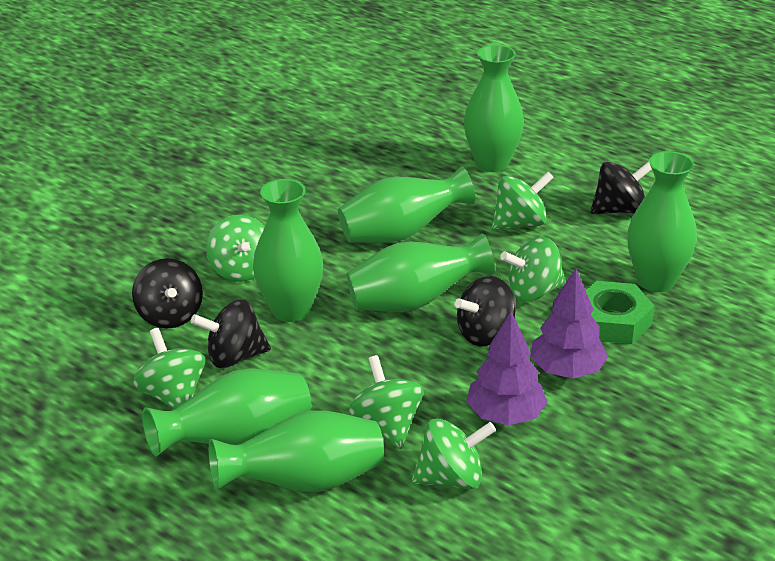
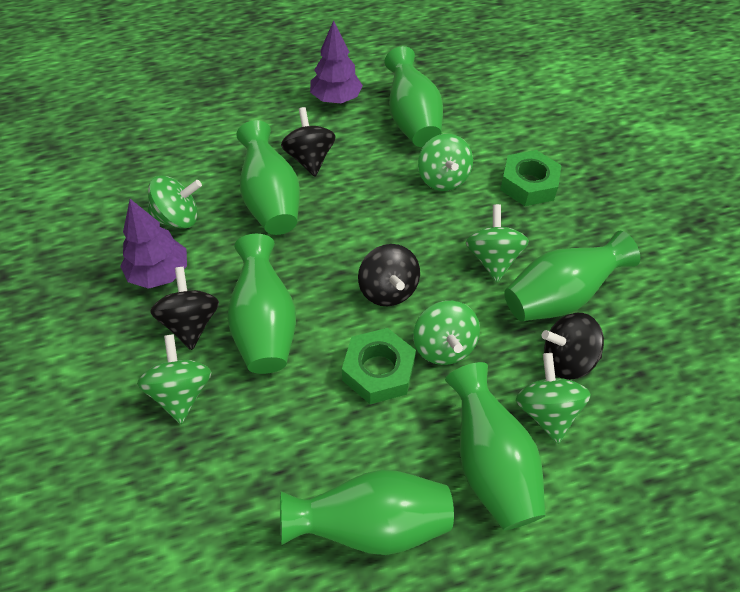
green nut: 1 -> 2
green vase: 7 -> 6

